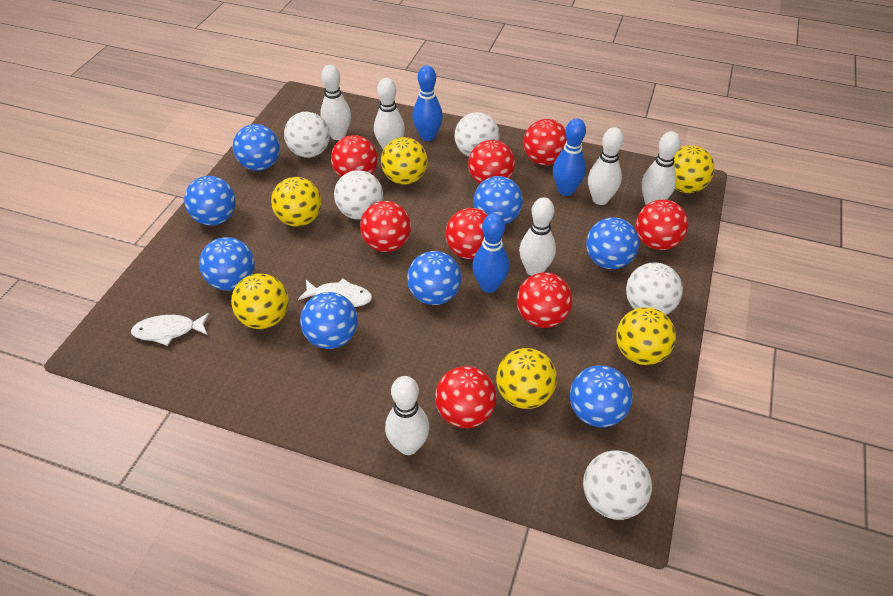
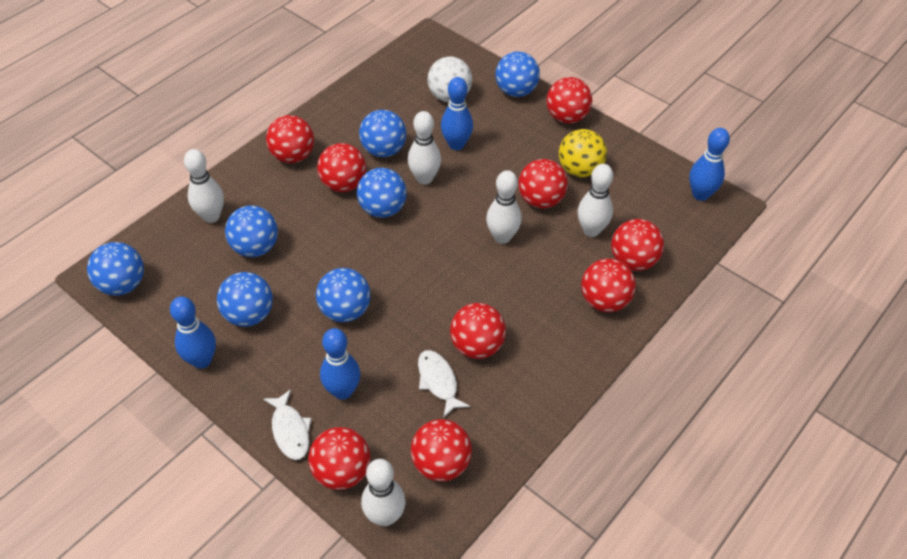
blue ball: 8 -> 7
blue bowling pin: 3 -> 4
red ball: 8 -> 9
white ball: 5 -> 1
white bowling pin: 6 -> 5
yellow ball: 6 -> 1

